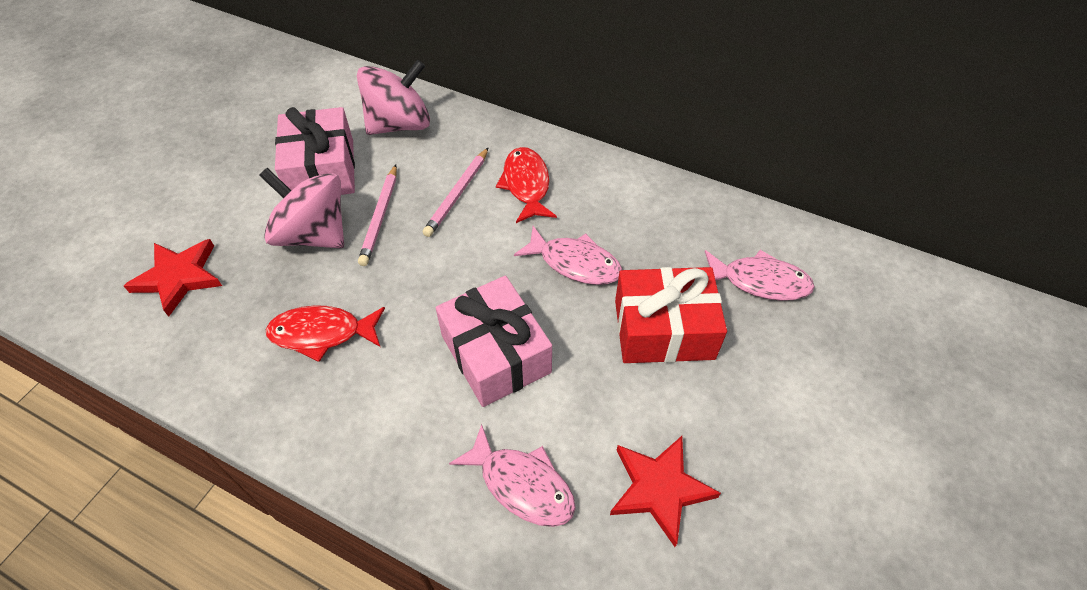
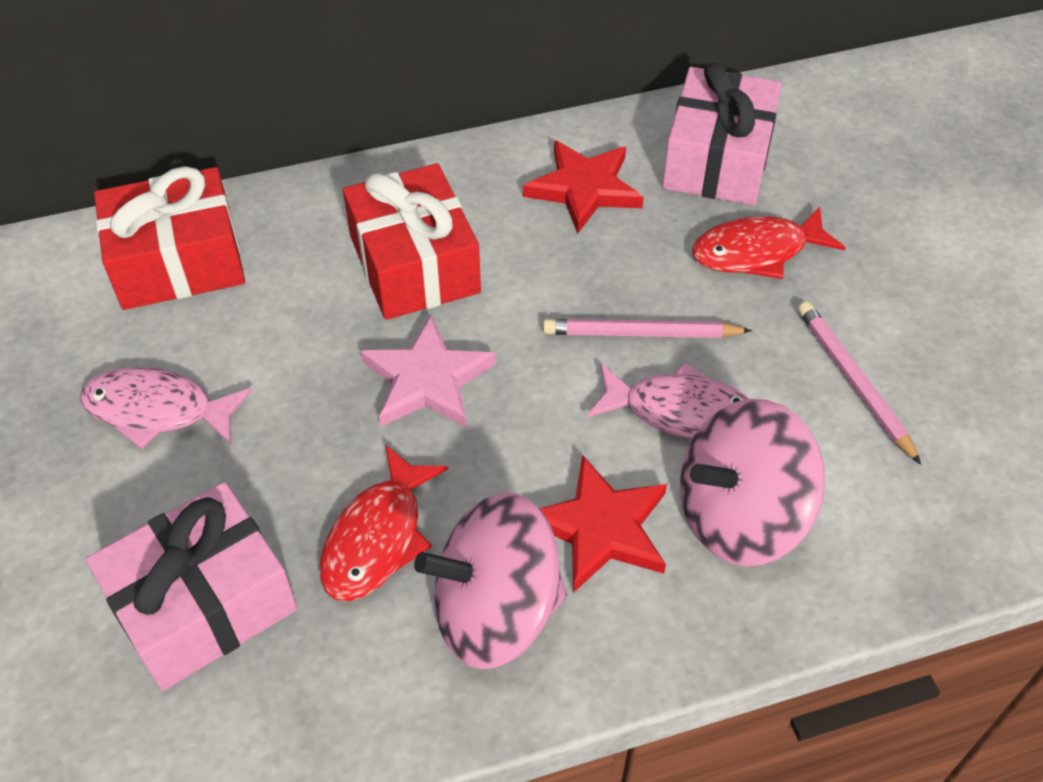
pink fish: 3 -> 2
pink star: 0 -> 1
red gift: 1 -> 2

